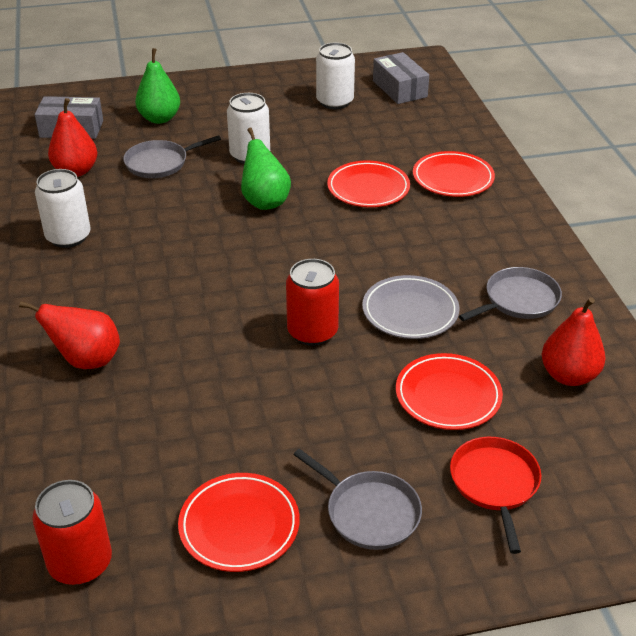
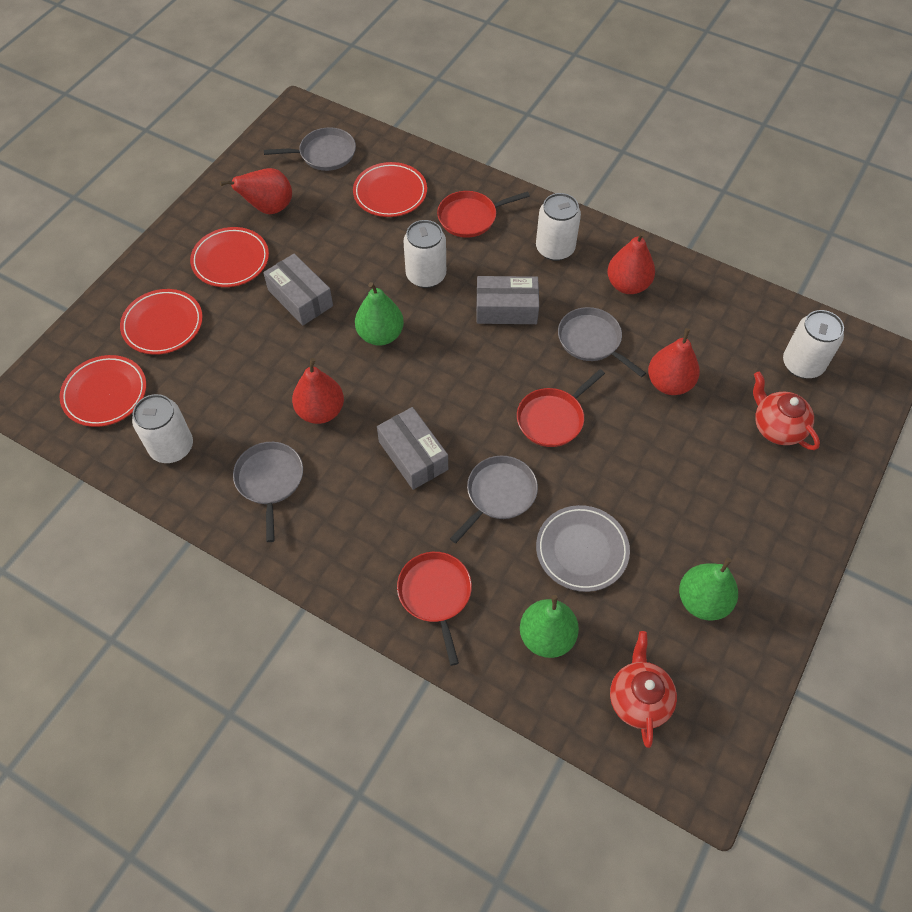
green pear: 2 -> 3
grey box: 2 -> 3
grey pan: 3 -> 4
red can: 2 -> 0
red pan: 1 -> 3
red pear: 3 -> 4
red teapot: 0 -> 2
white can: 3 -> 4

